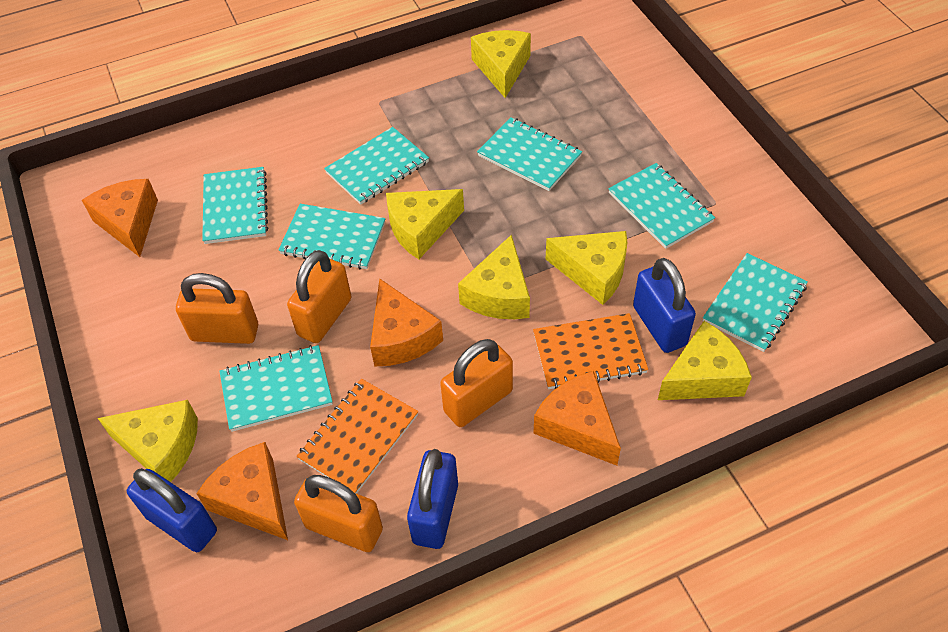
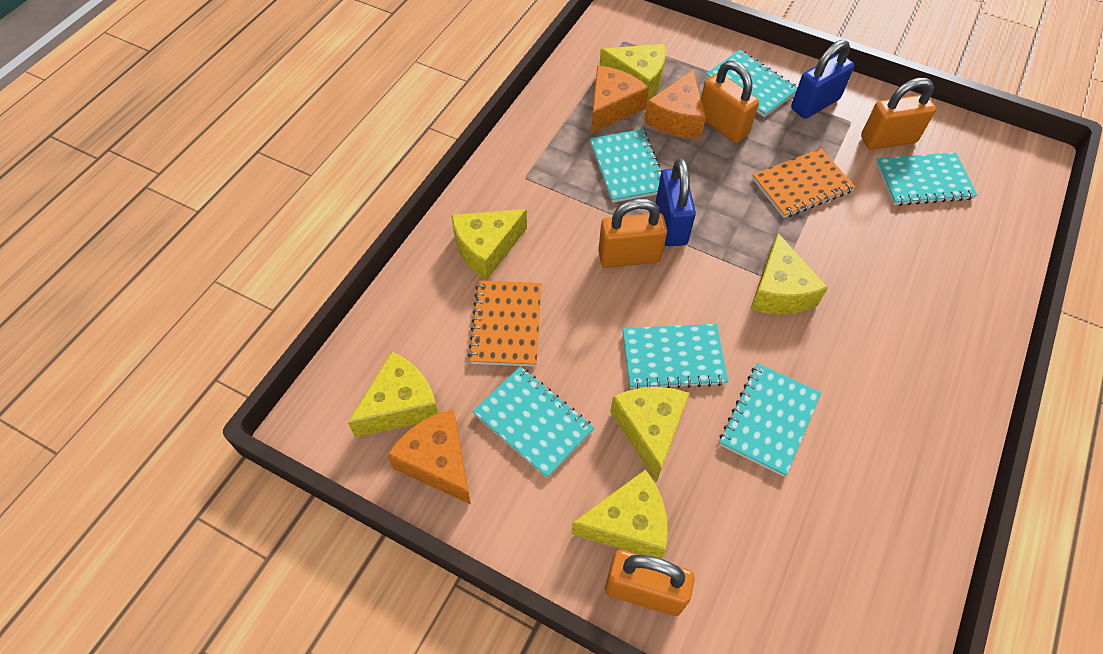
blue padlock: 3 -> 2
orange cheese: 4 -> 3
turquoise notebook: 7 -> 6

